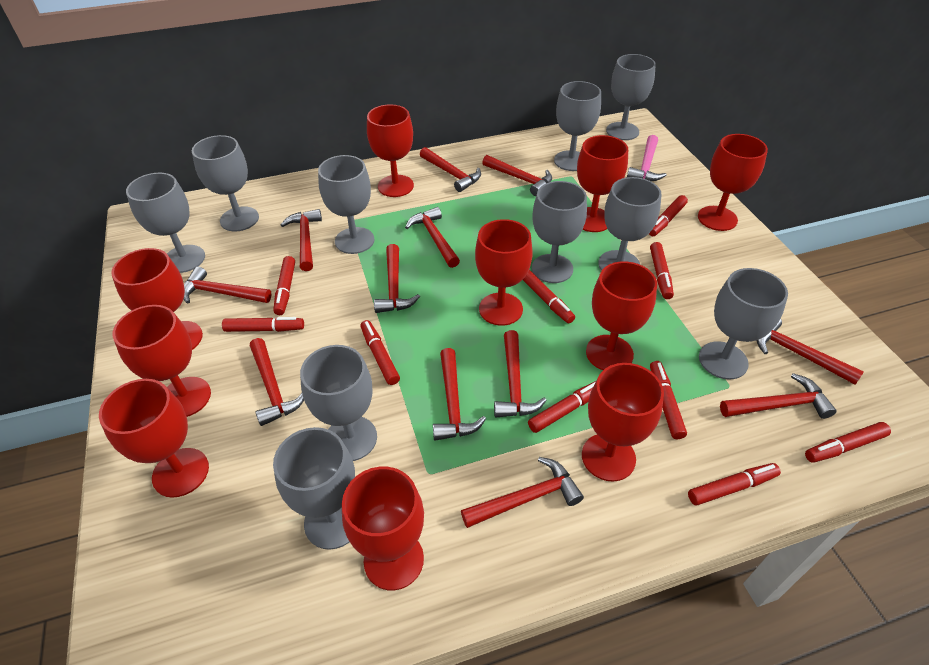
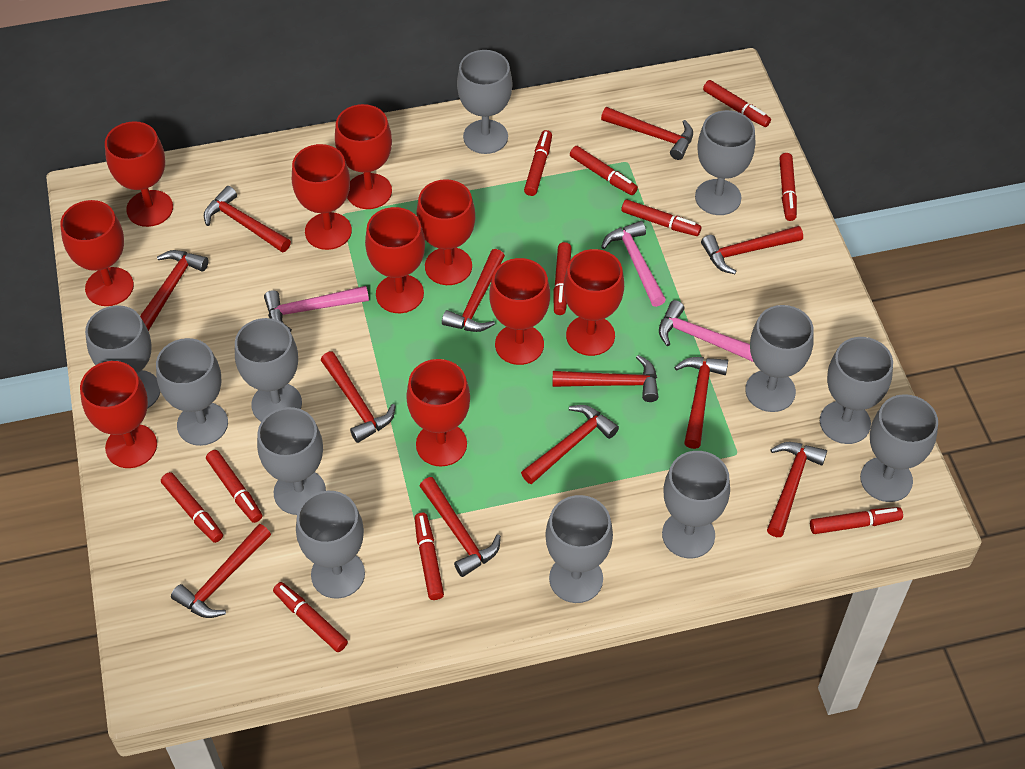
grey goblet: 10 -> 12
pink hammer: 1 -> 3
red marker: 10 -> 11

